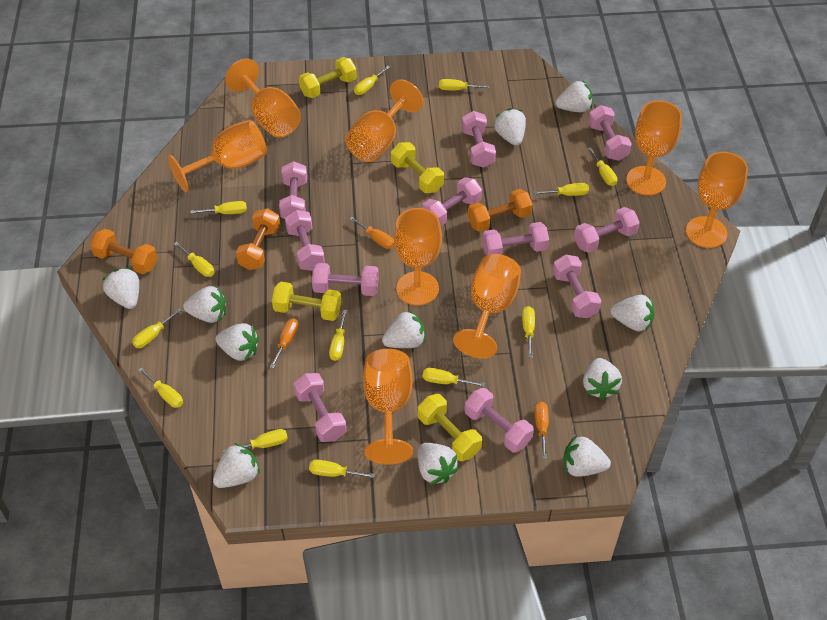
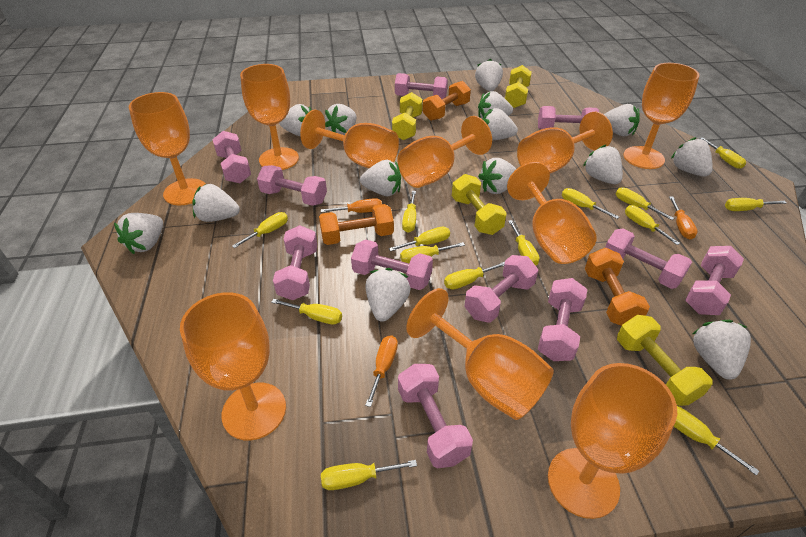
orange goblet: 8 -> 10
white strawberry: 11 -> 14
yellow screwdriver: 13 -> 14

